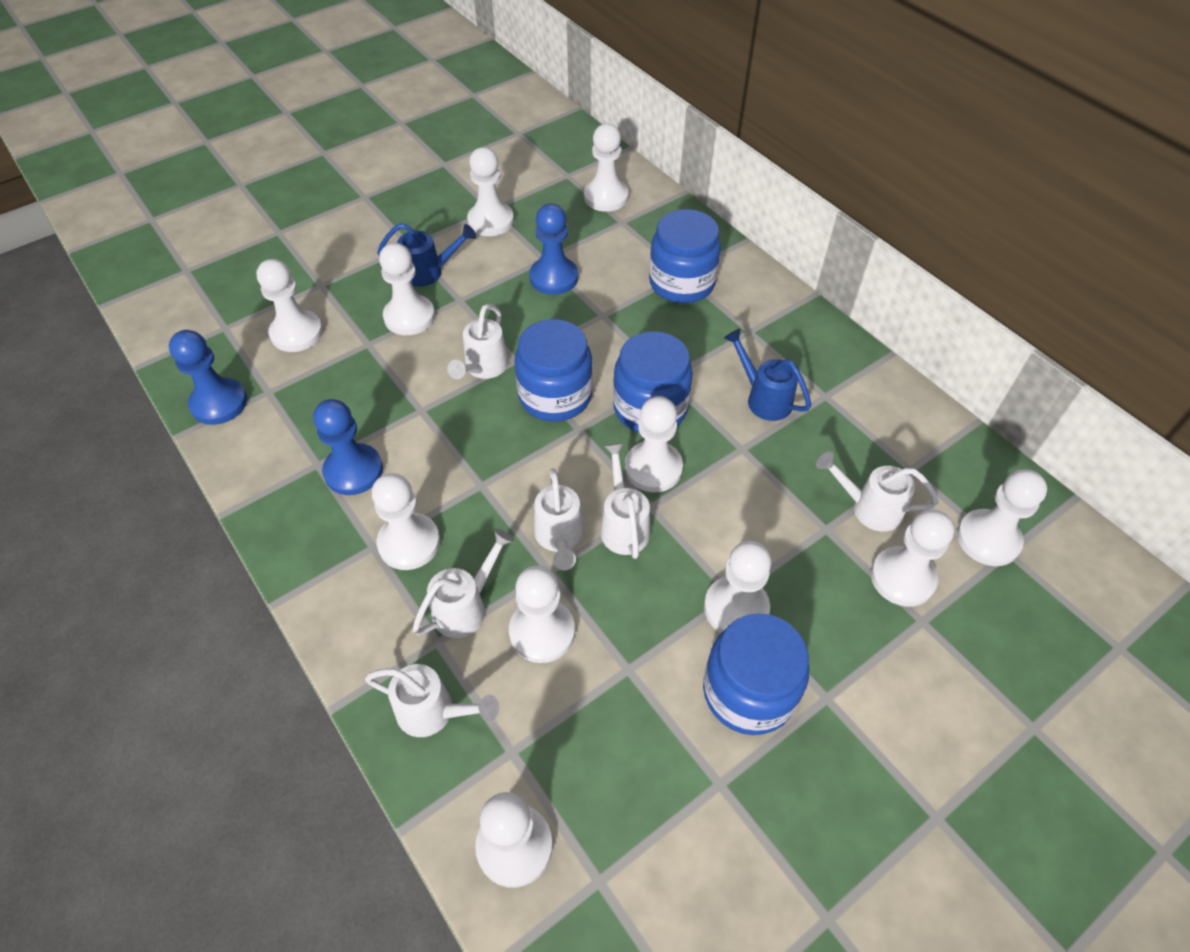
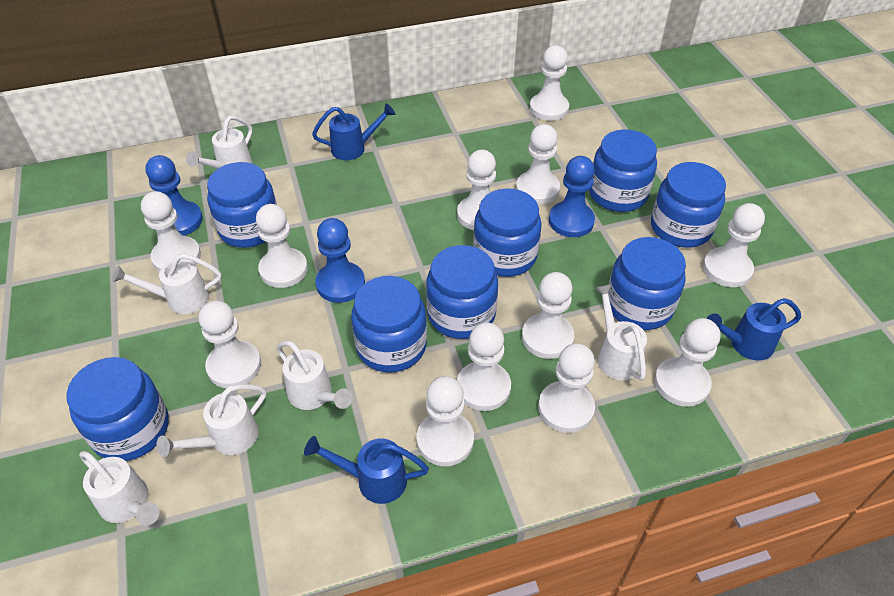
blue jar: 4 -> 8
blue watering can: 2 -> 3
white pawn: 11 -> 12

